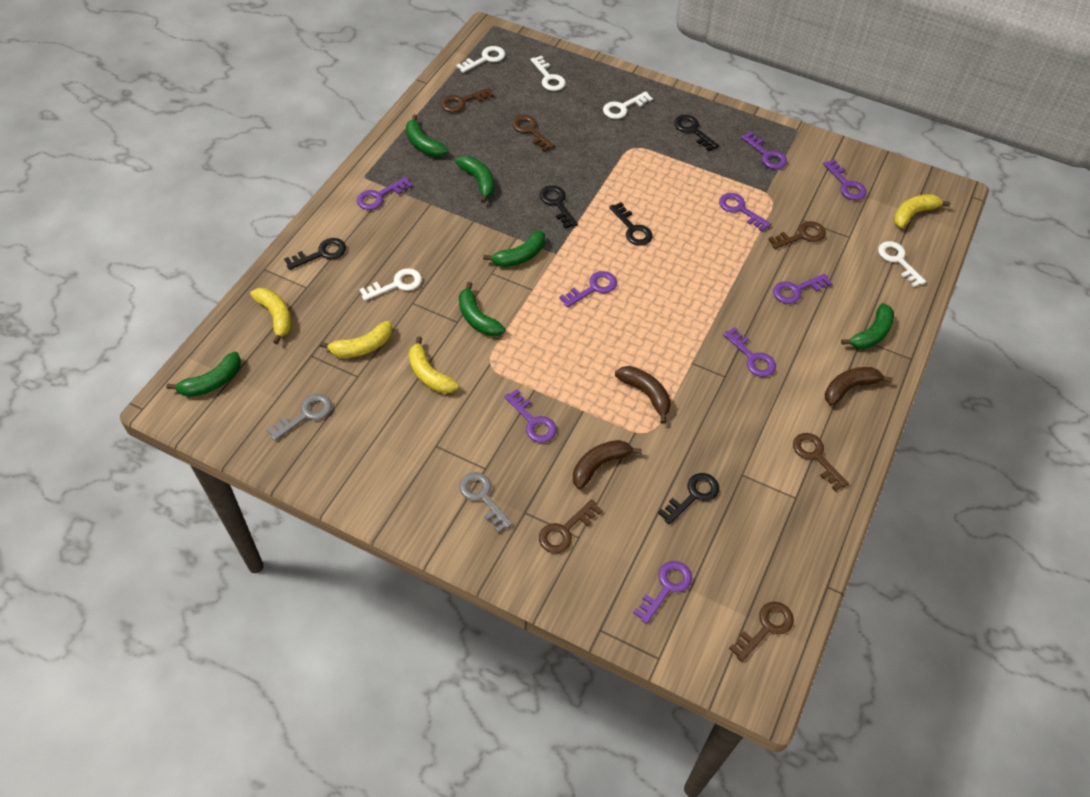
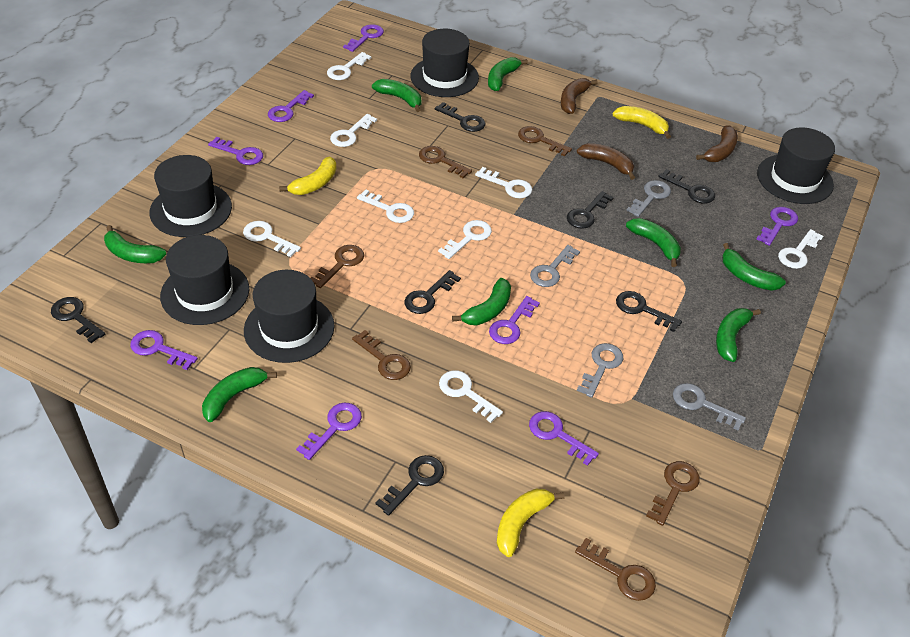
black hat: 0 -> 5
black key: 5 -> 7
green banana: 6 -> 8
grey key: 2 -> 4
purple key: 9 -> 8
white key: 5 -> 8
yellow banana: 4 -> 3

